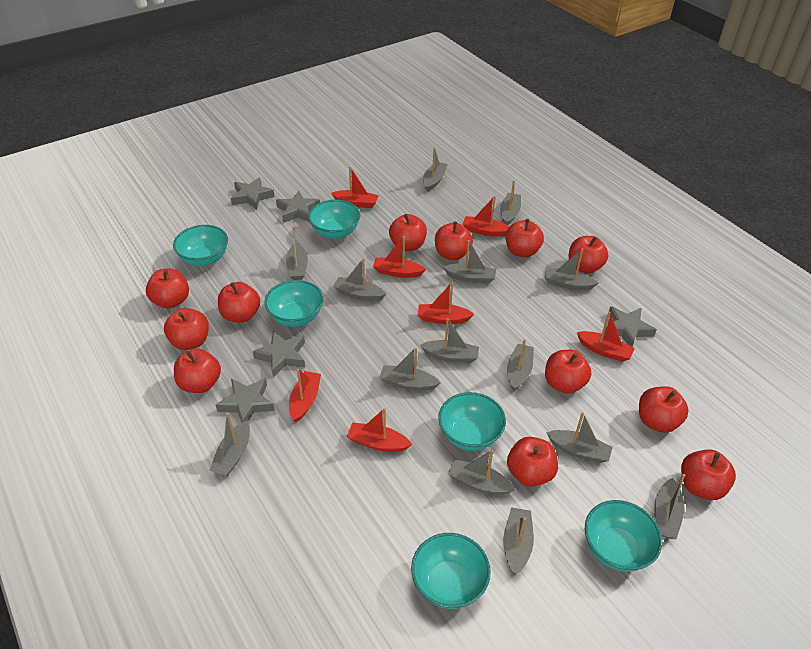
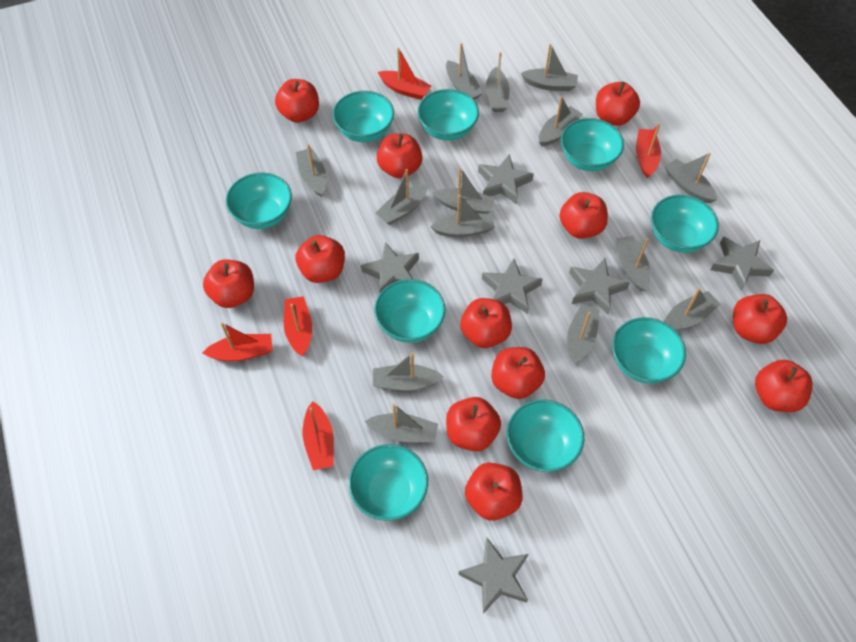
grey star: 5 -> 6
red boat: 7 -> 5
turquoise bowl: 6 -> 9

